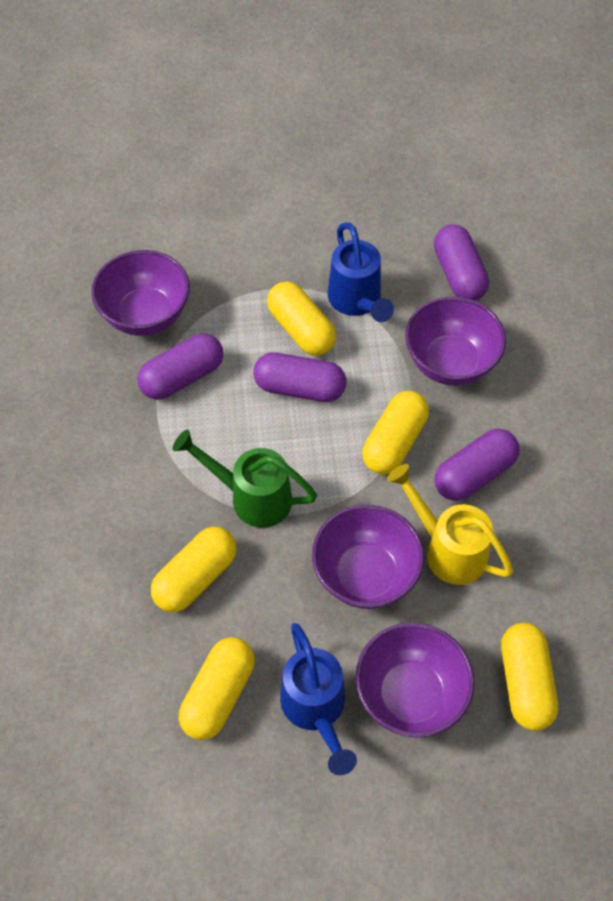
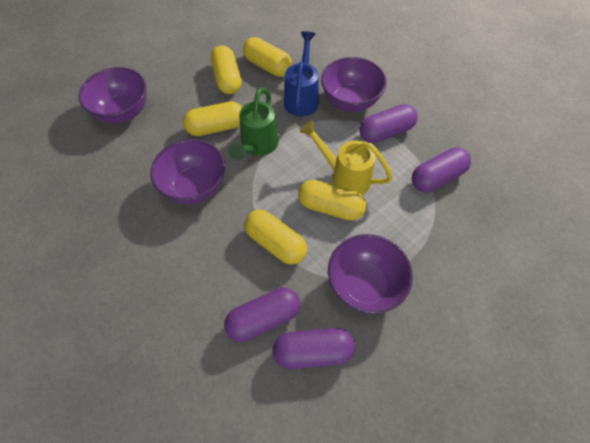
blue watering can: 2 -> 1

